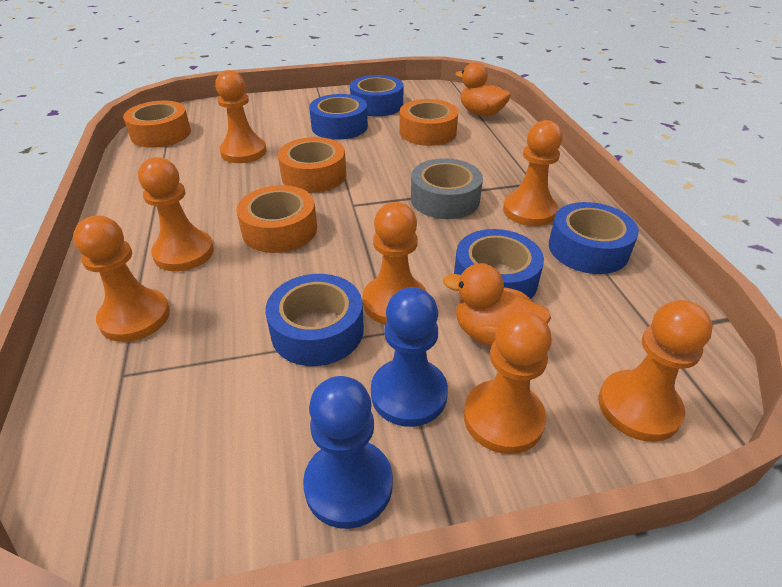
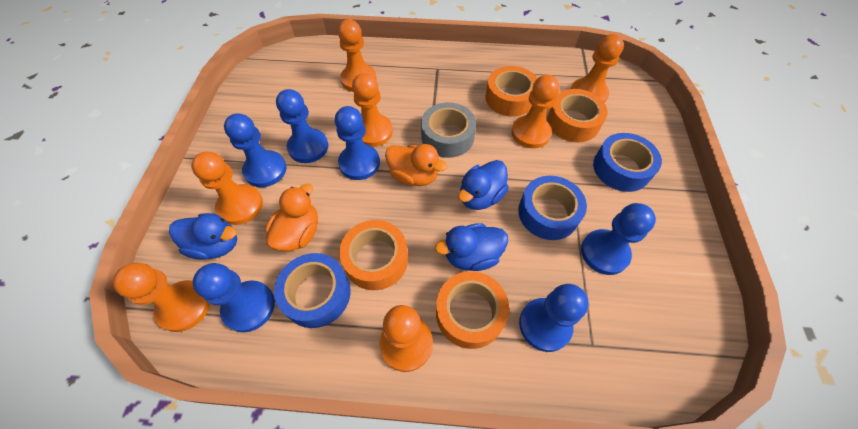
blue duck: 0 -> 3
blue pawn: 2 -> 6
blue tape: 5 -> 3

